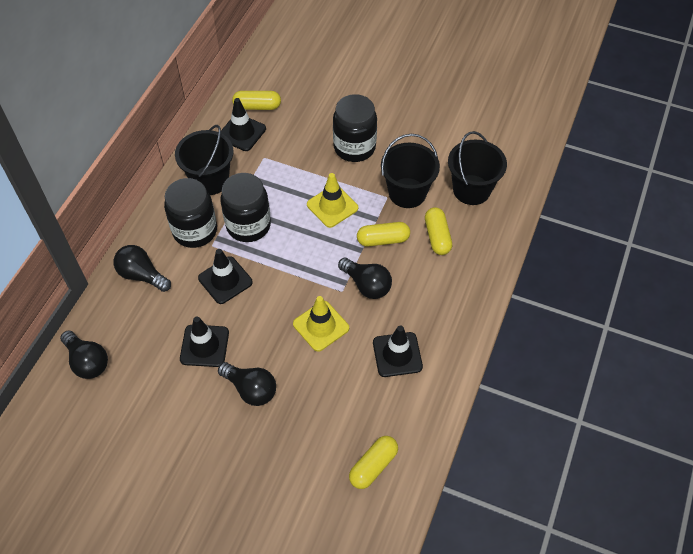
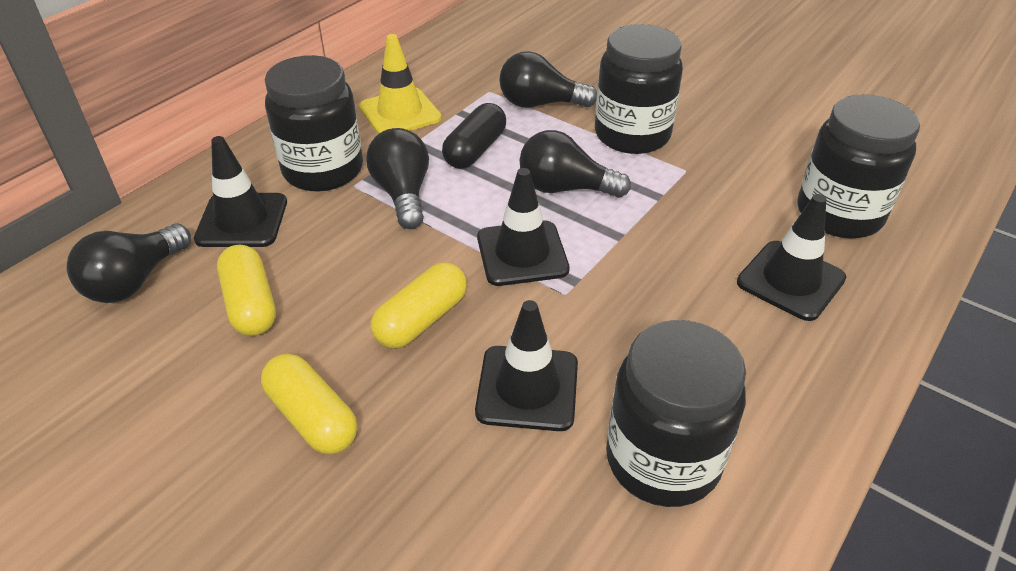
black bucket: 3 -> 0
black capsule: 0 -> 1
black jar: 3 -> 4
yellow capsule: 4 -> 3
yellow traffic cone: 2 -> 1

